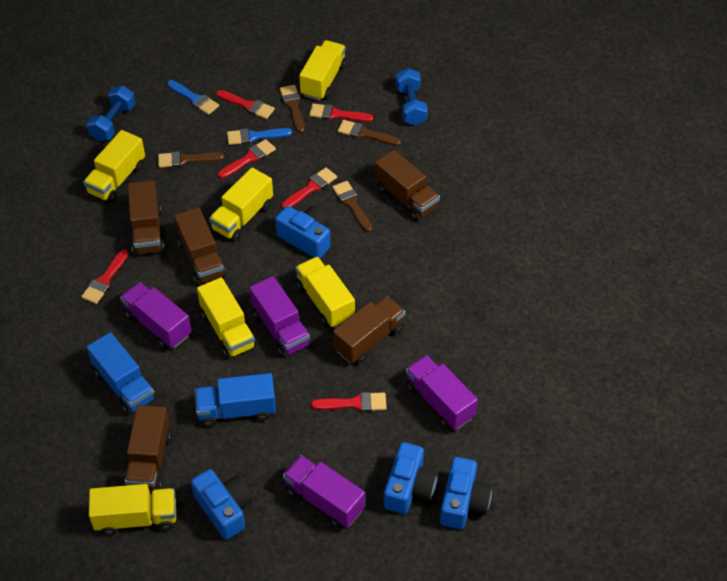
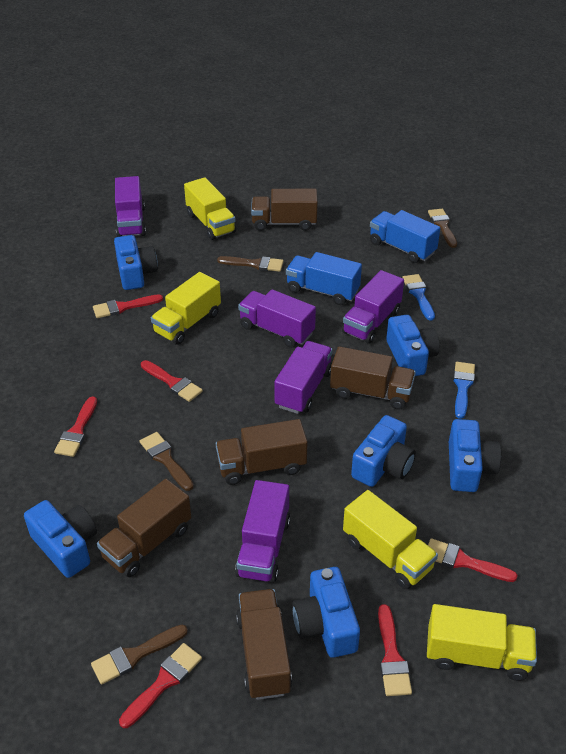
blue camera: 4 -> 6
blue dumbbell: 2 -> 0
purple truck: 4 -> 5
yellow truck: 6 -> 4

